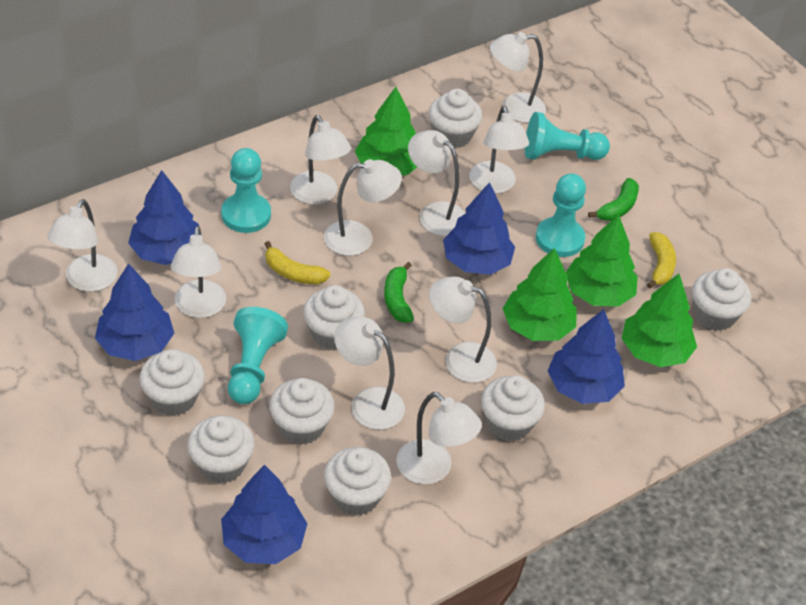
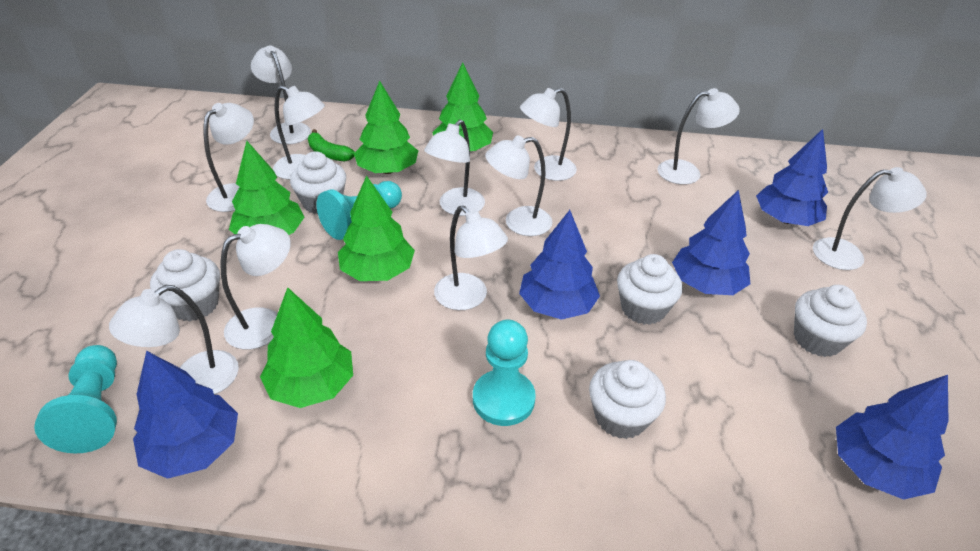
green banana: 2 -> 1
green tree: 4 -> 5
turquoise pawn: 4 -> 3
white cupcake: 8 -> 5
white lamp: 10 -> 11
yellow banana: 2 -> 0

